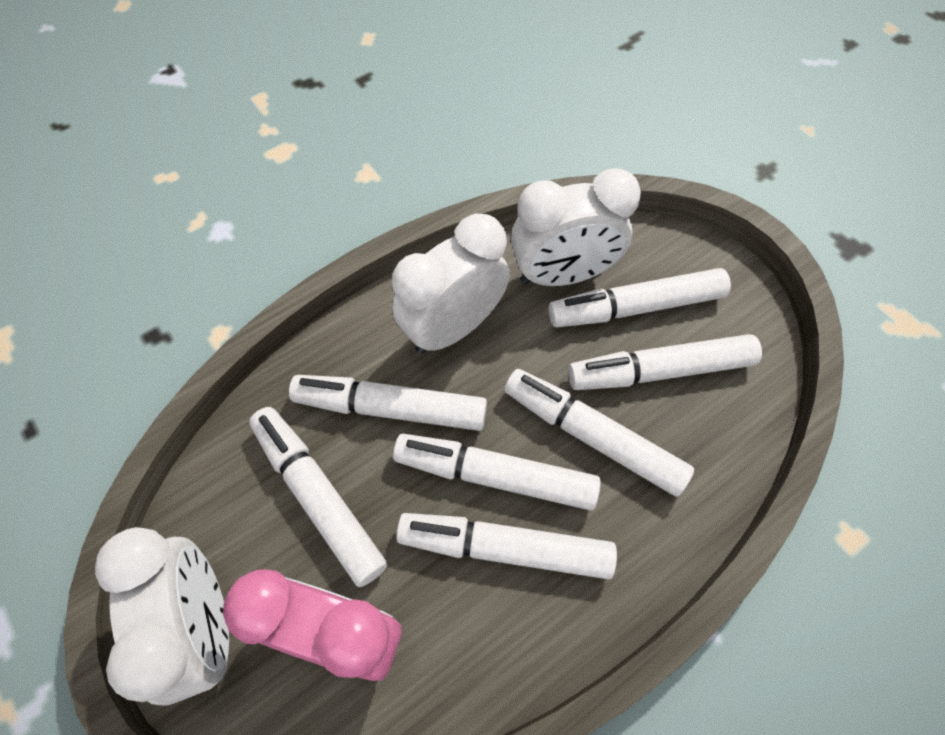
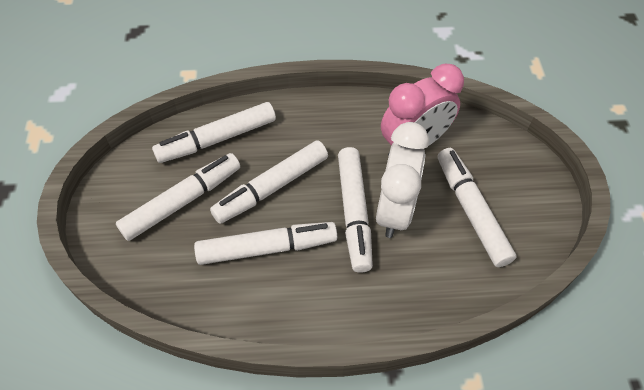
white clock: 3 -> 1
white marker: 7 -> 6

